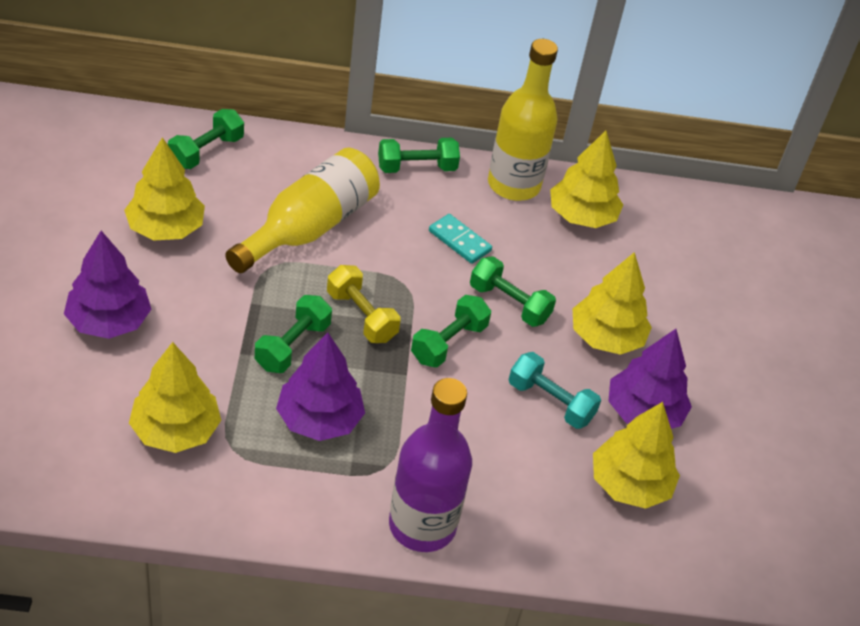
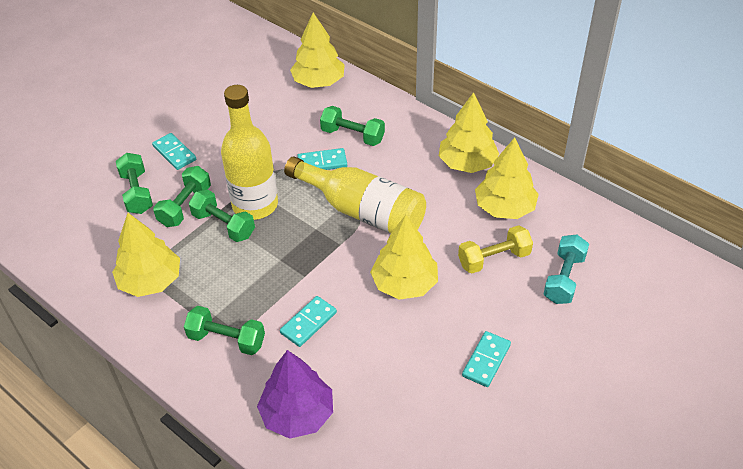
purple bottle: 1 -> 0
purple tree: 3 -> 1
turquoise domino: 1 -> 4

